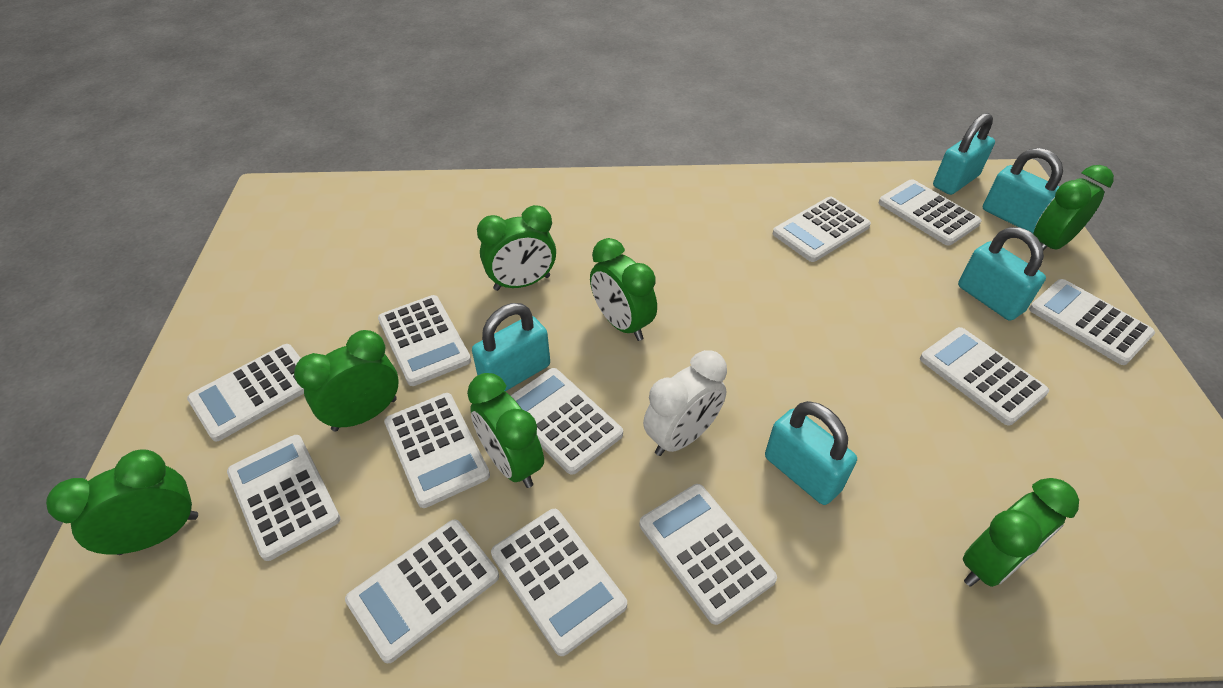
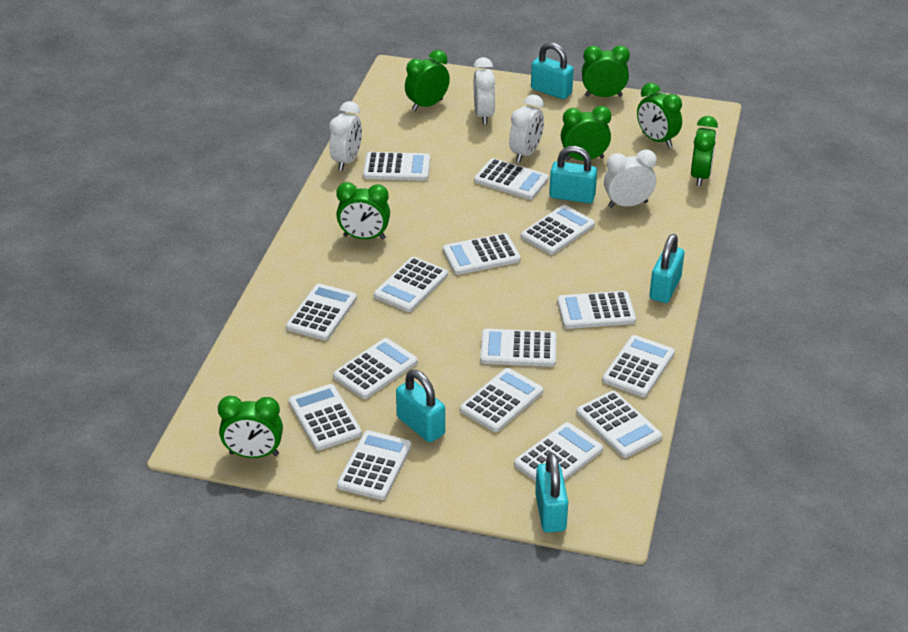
white calculator: 12 -> 15
white clock: 1 -> 4

